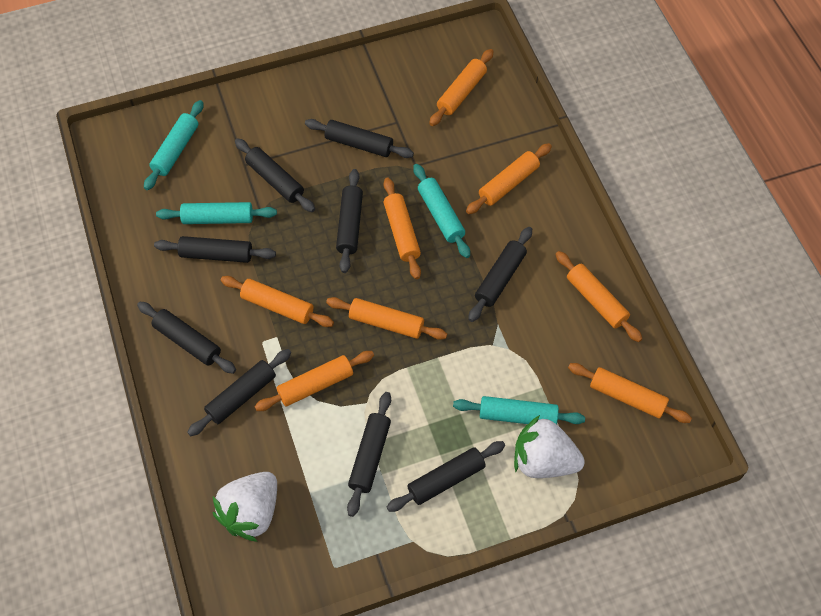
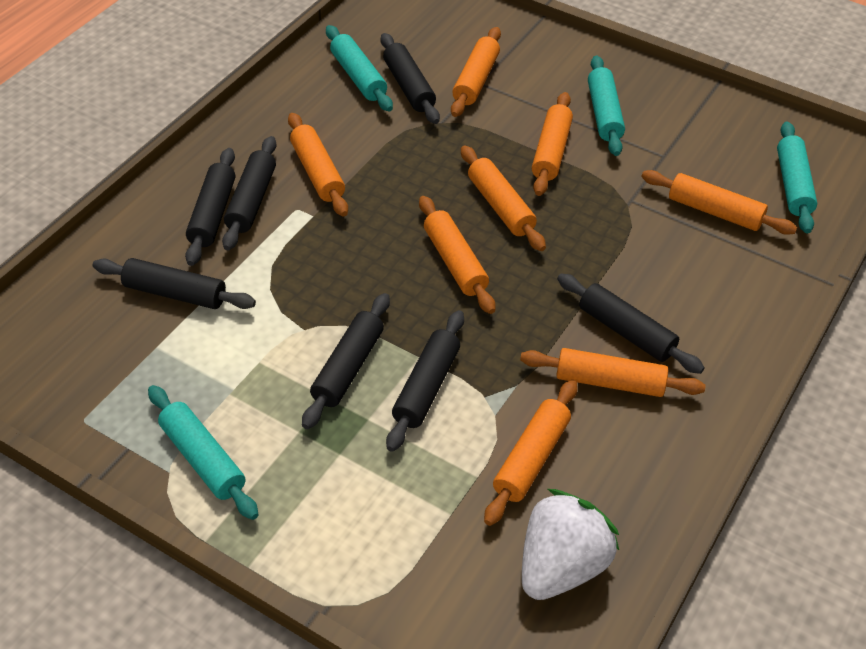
black rolling pin: 9 -> 7
white strawberry: 2 -> 1

